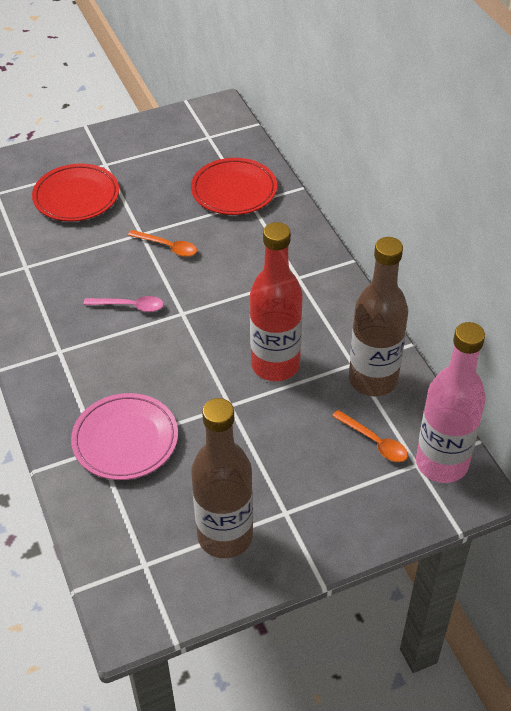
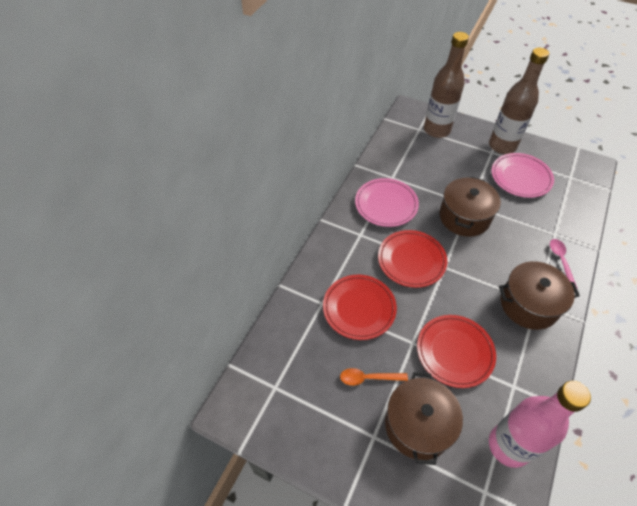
brown pot: 0 -> 3
orange spoon: 2 -> 1
pink plate: 1 -> 2
red bottle: 1 -> 0
red plate: 2 -> 3

